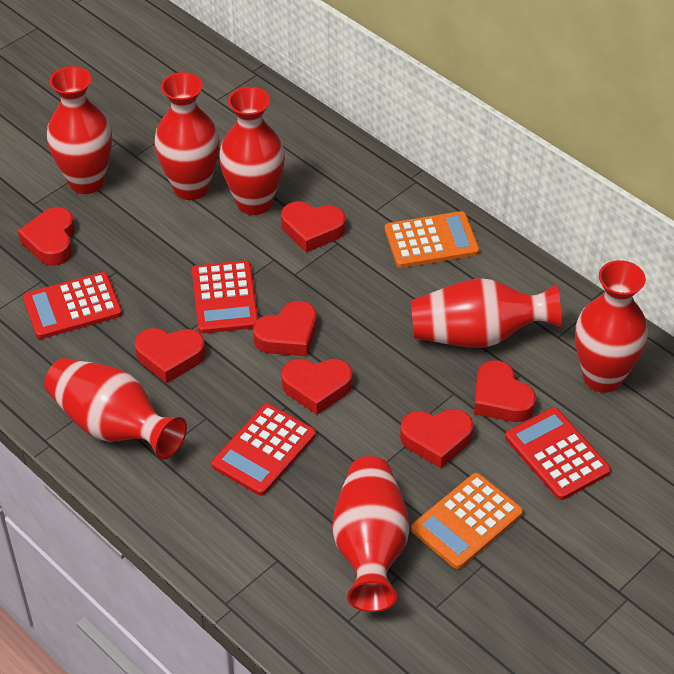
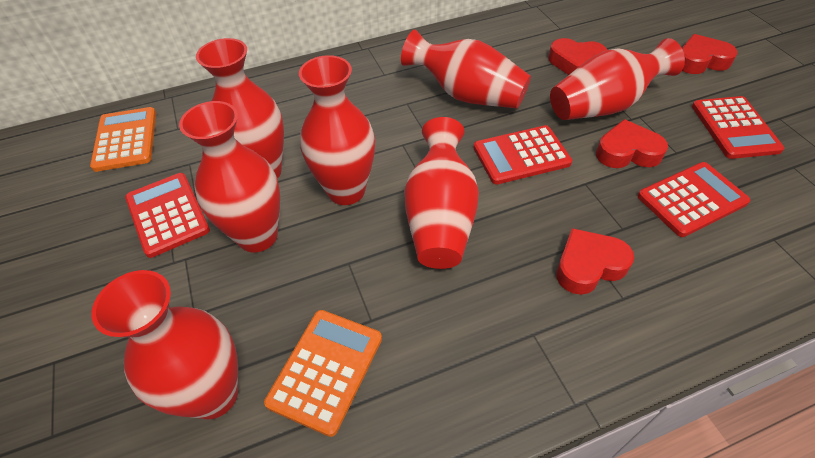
red heart: 7 -> 4

